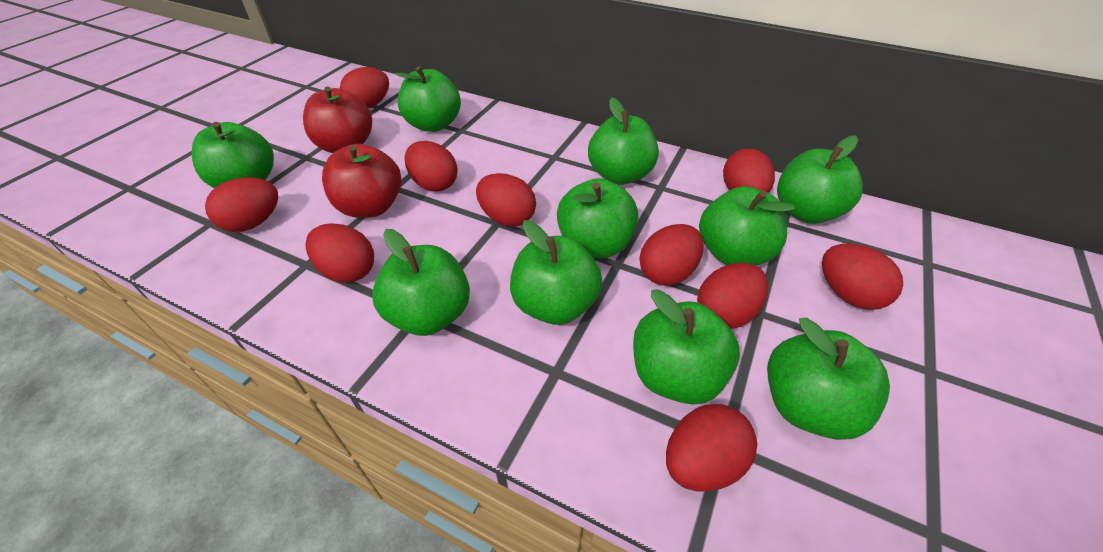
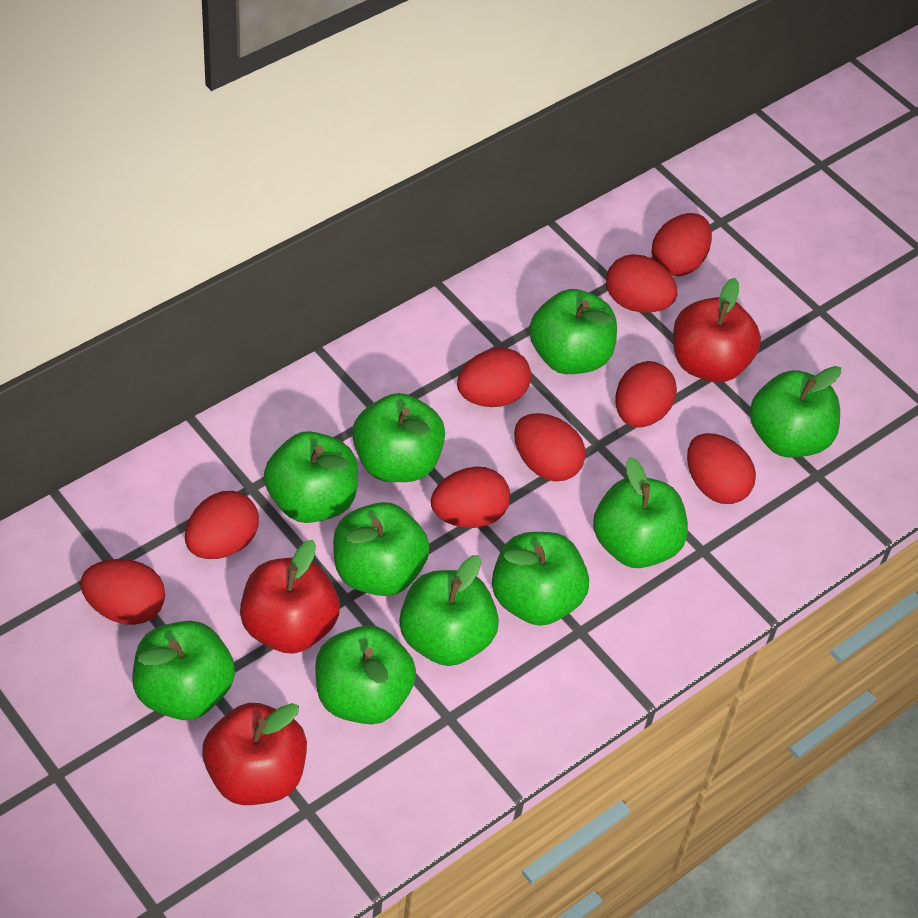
red apple: 2 -> 3
red egg: 10 -> 9

